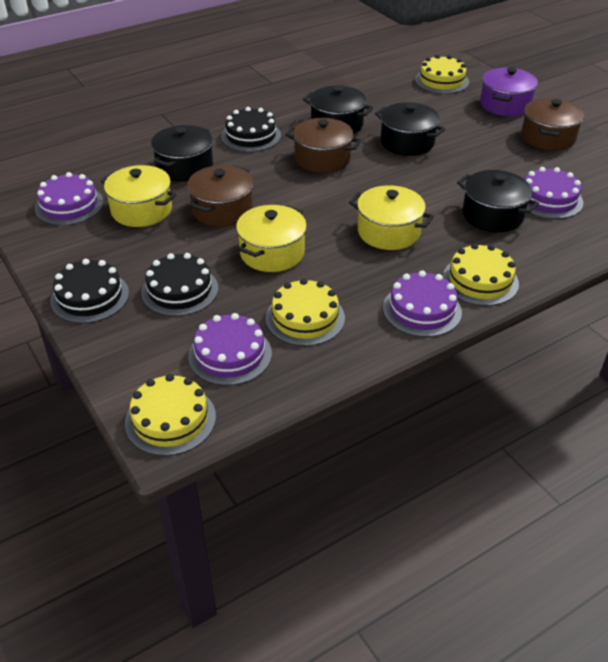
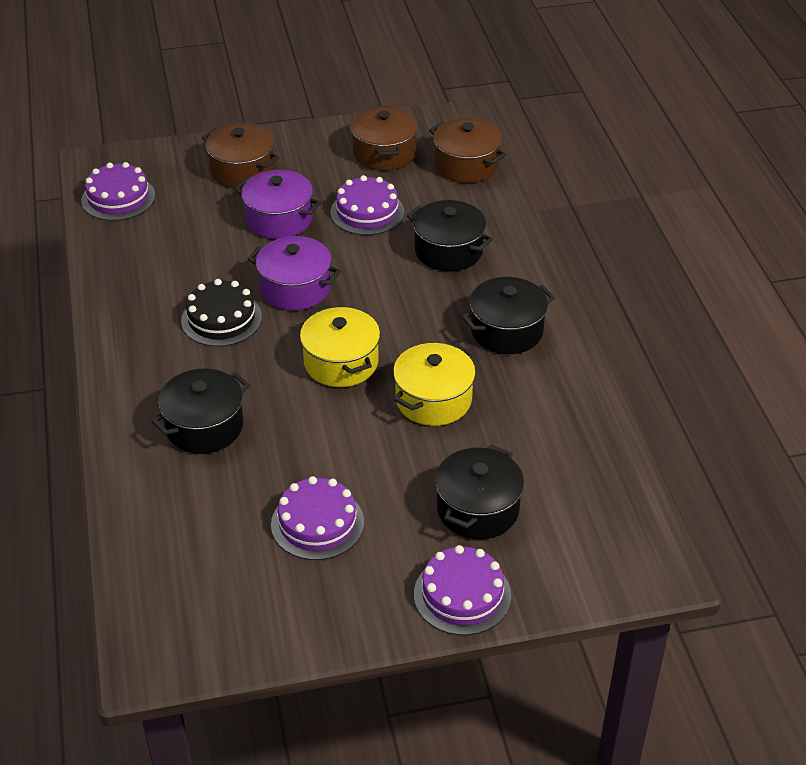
black cake: 3 -> 1
purple pot: 1 -> 2
yellow cake: 4 -> 0
yellow pot: 3 -> 2

